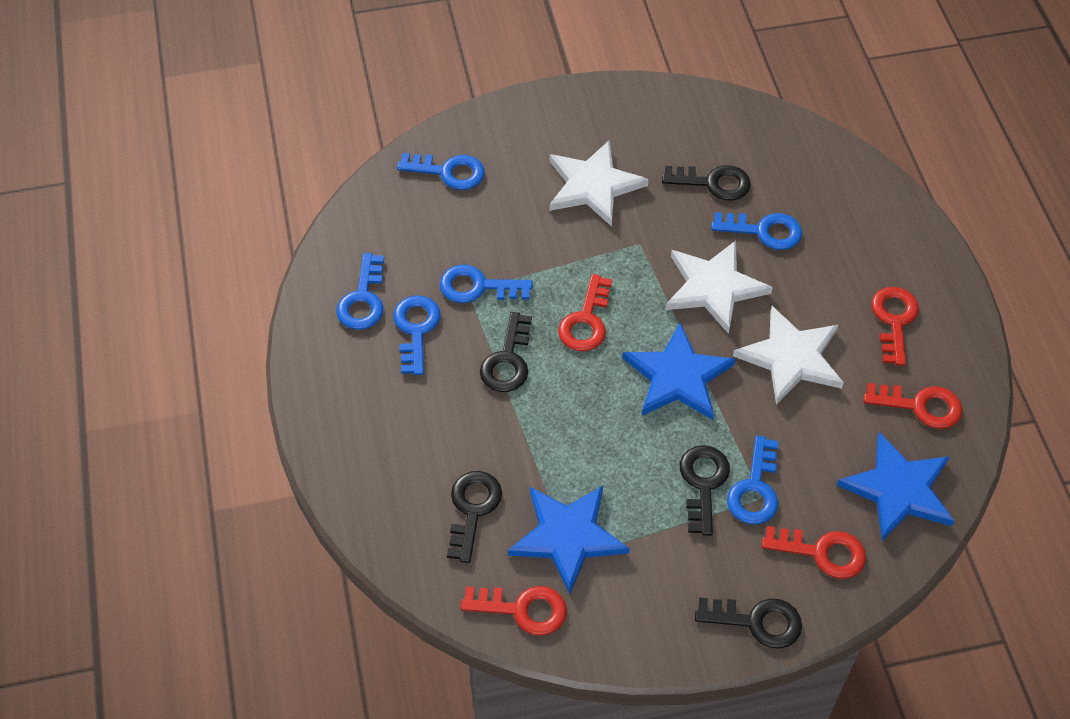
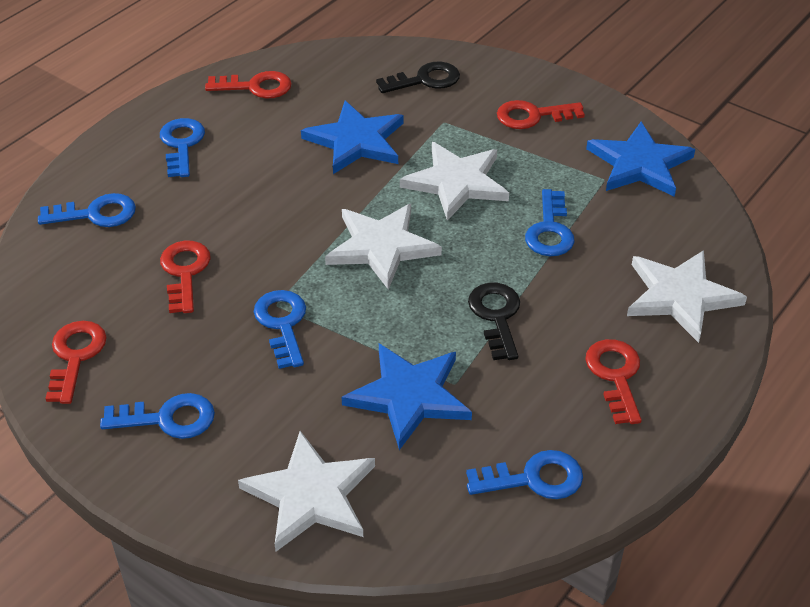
black key: 5 -> 2
white star: 3 -> 4

